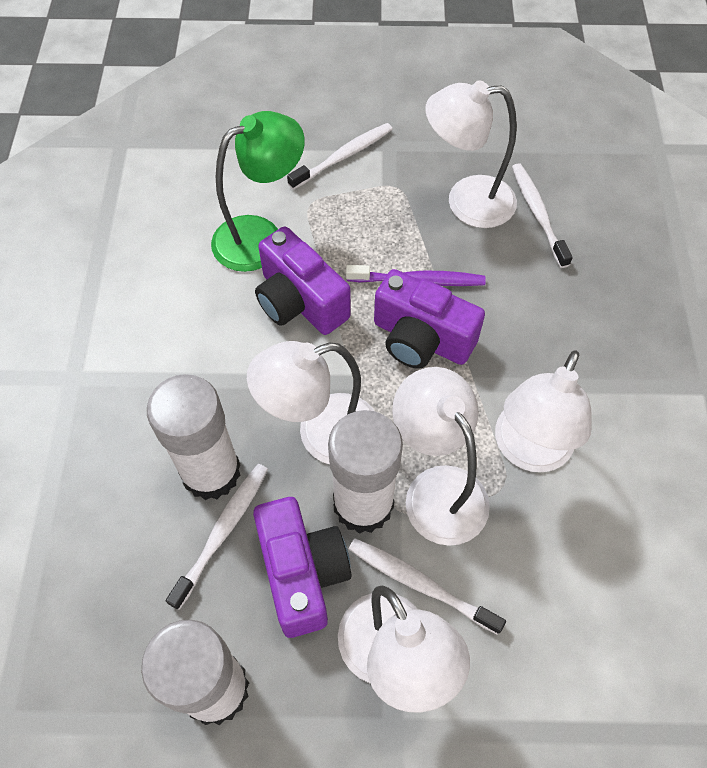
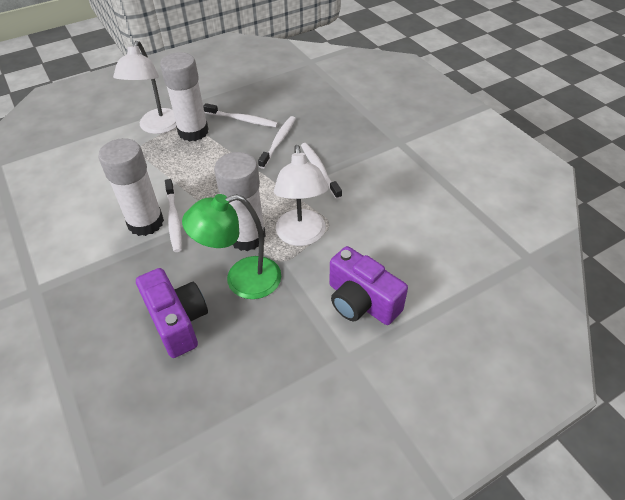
purple camera: 3 -> 2
purple toothbrush: 1 -> 0
white lamp: 5 -> 2

